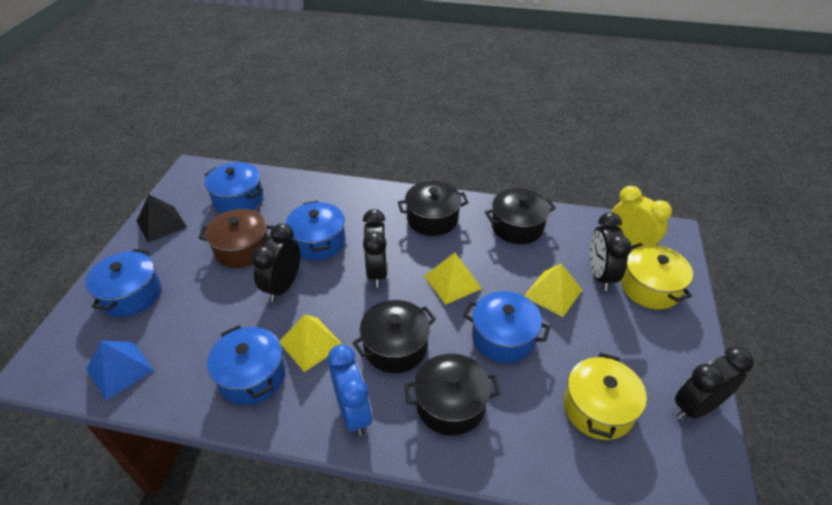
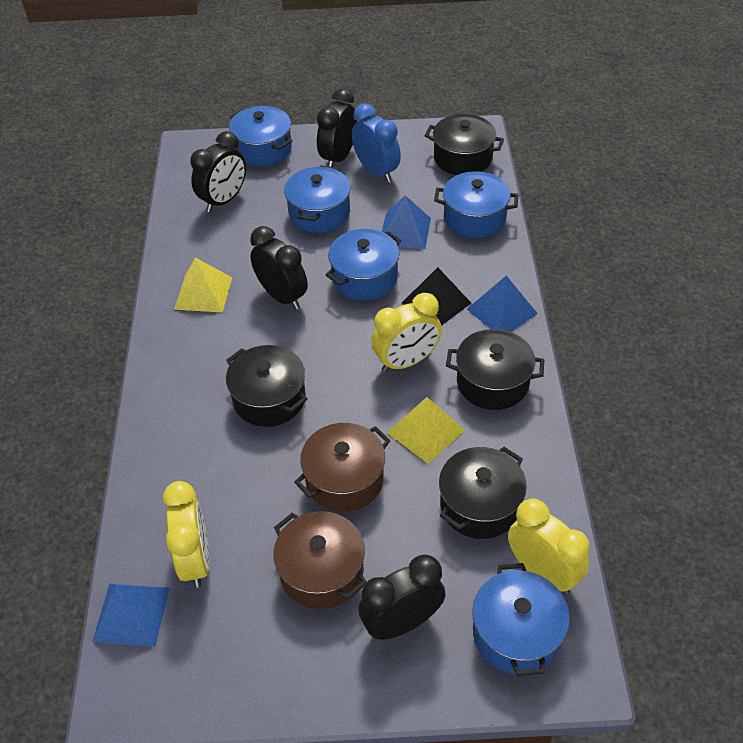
blue pyramid: 1 -> 3
brown pot: 1 -> 2
yellow clock: 1 -> 3
yellow pot: 2 -> 0
yellow pyramid: 3 -> 2

